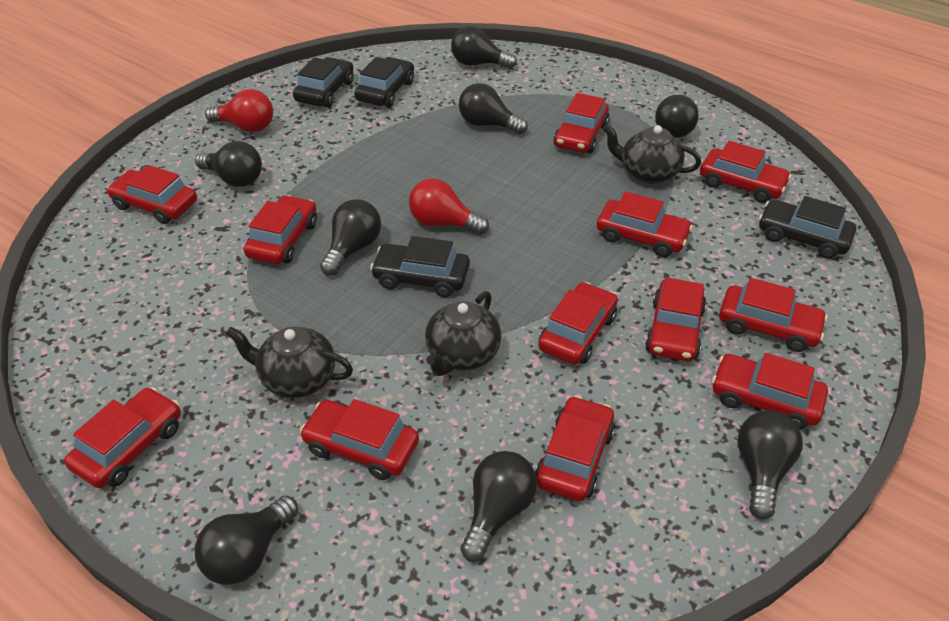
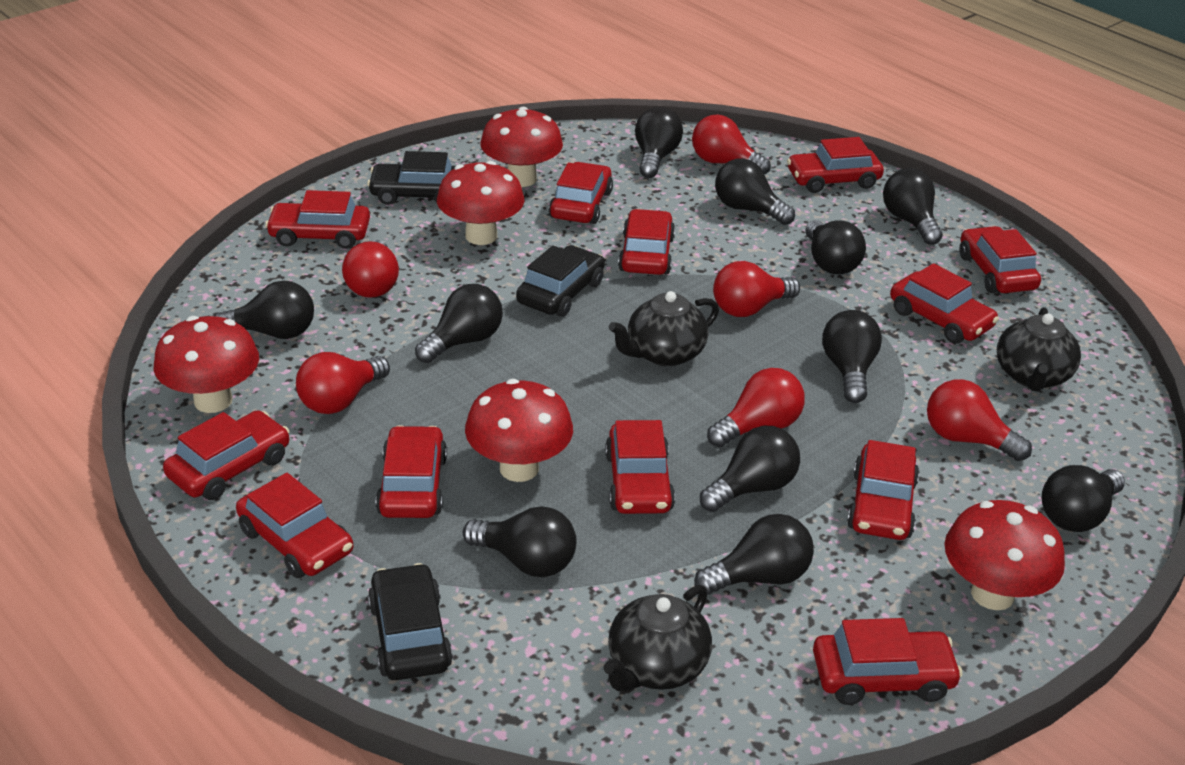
black car: 4 -> 3
black light bulb: 8 -> 11
red light bulb: 2 -> 6
red mushroom: 0 -> 5

